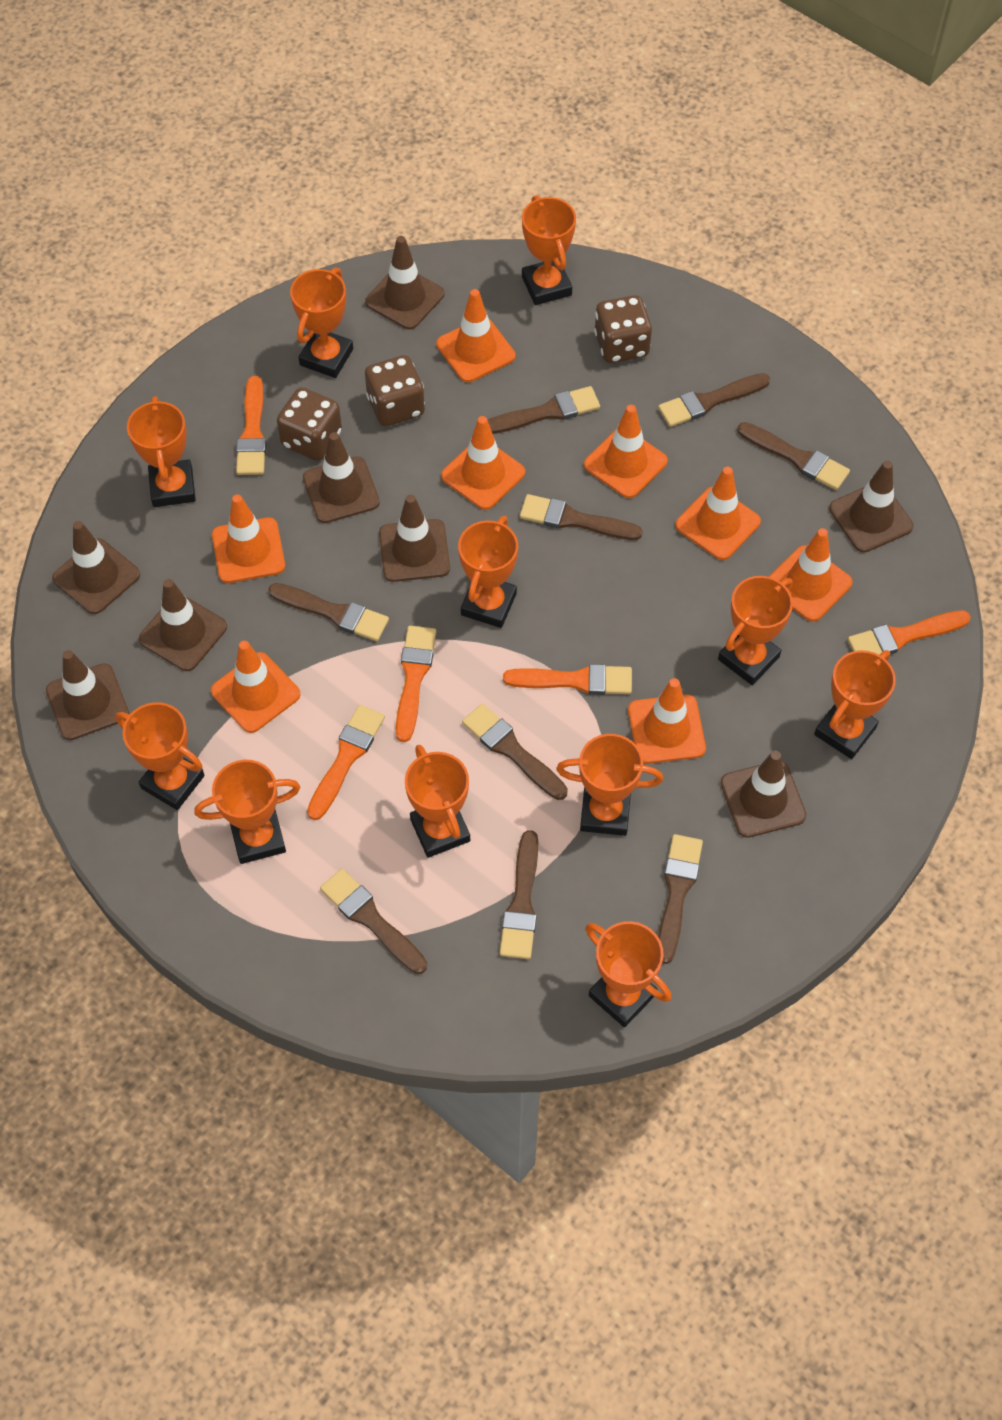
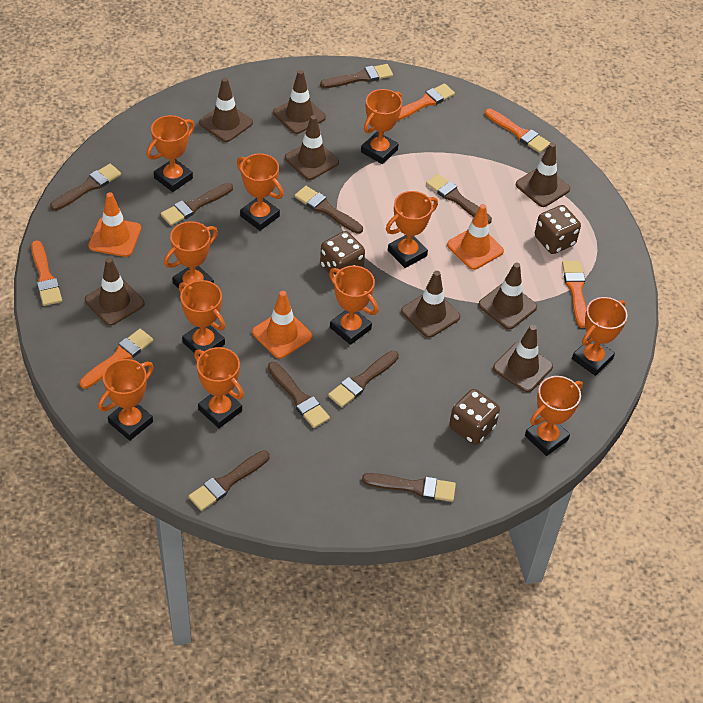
orange traffic cone: 8 -> 3

